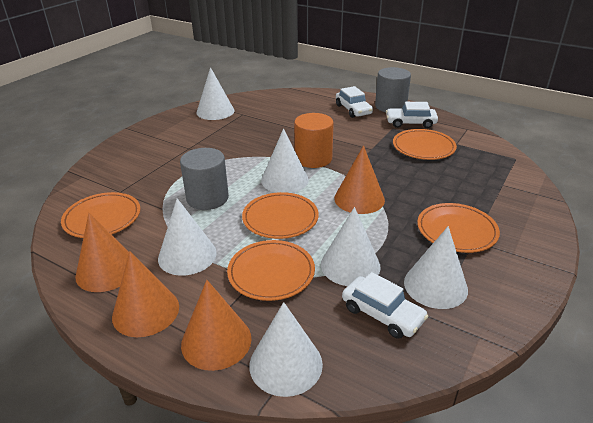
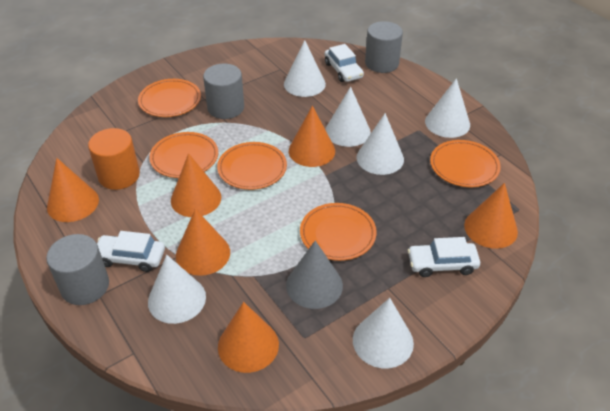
grey cone: 0 -> 1
grey cylinder: 2 -> 3
orange cone: 4 -> 6

